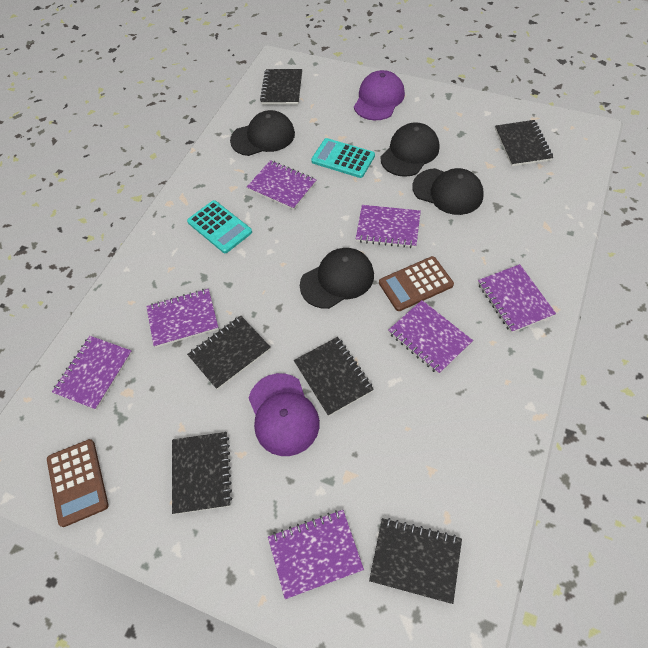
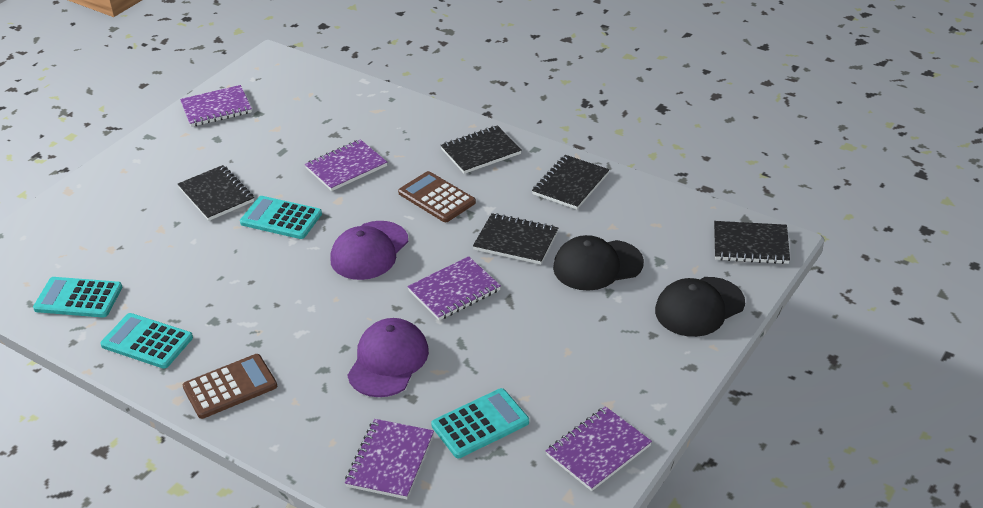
black cap: 4 -> 2
black notebook: 6 -> 5
purple notebook: 7 -> 5
turquoise calculator: 2 -> 4

